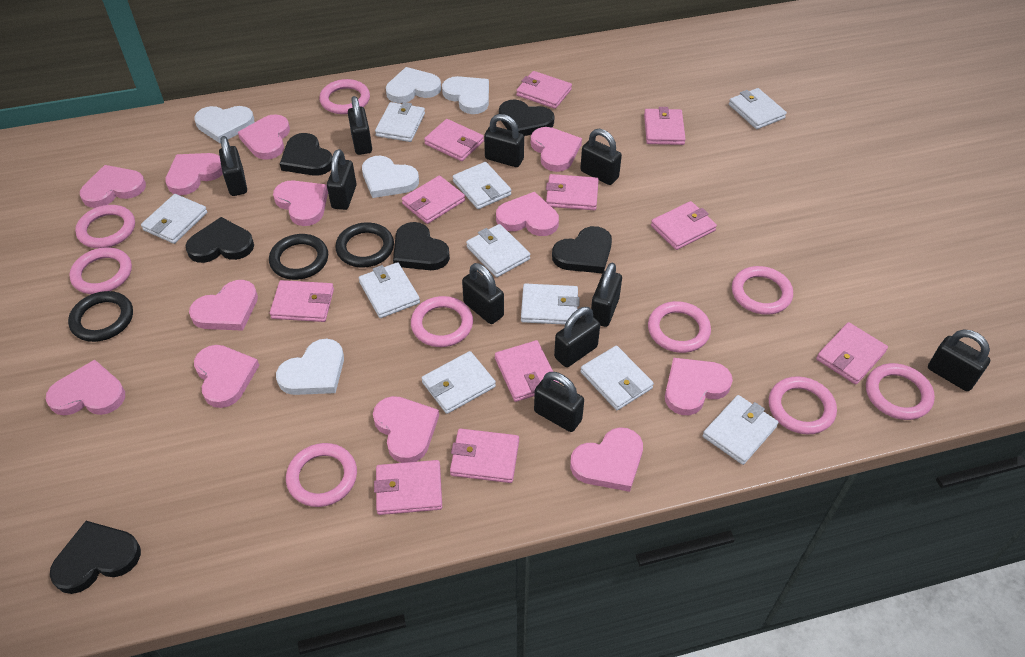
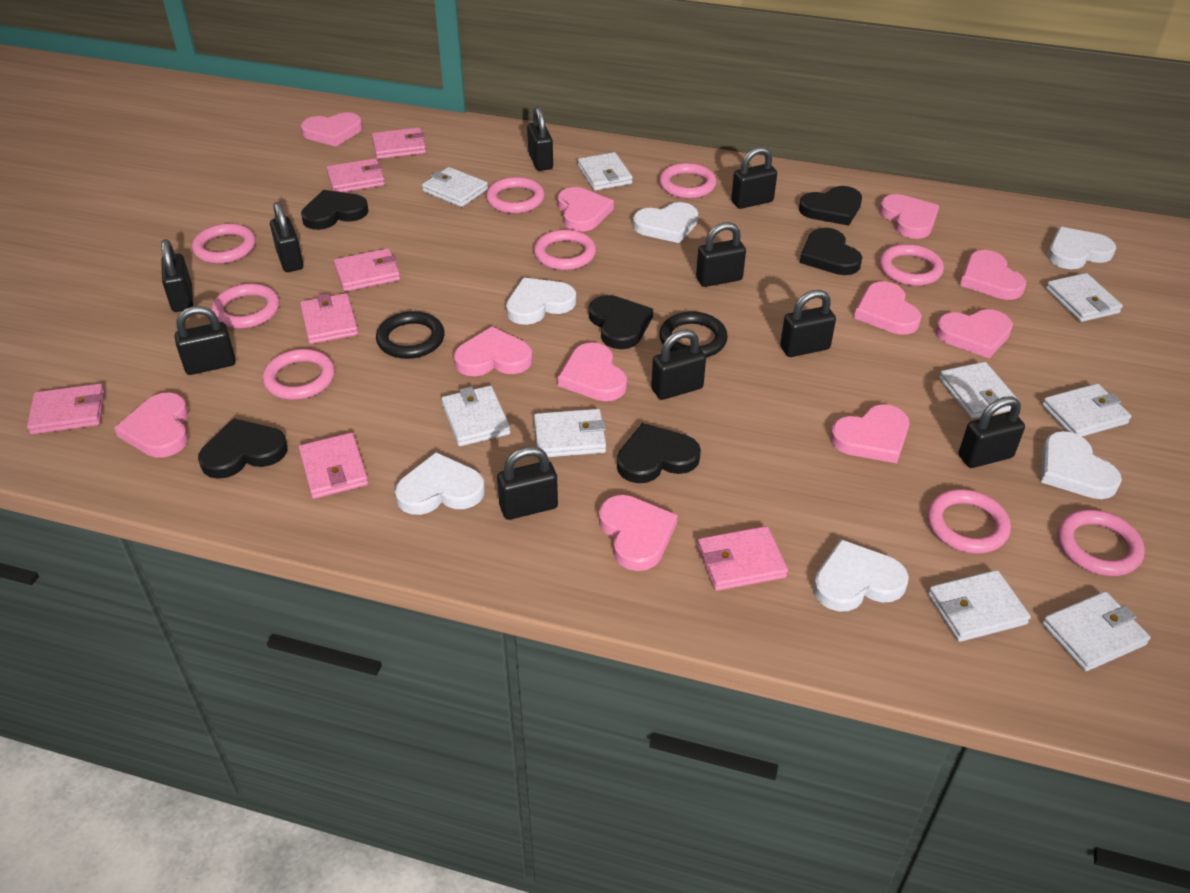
black ring: 3 -> 2
pink heart: 12 -> 11
pink wallet: 11 -> 7
white heart: 5 -> 6
white wallet: 10 -> 9

